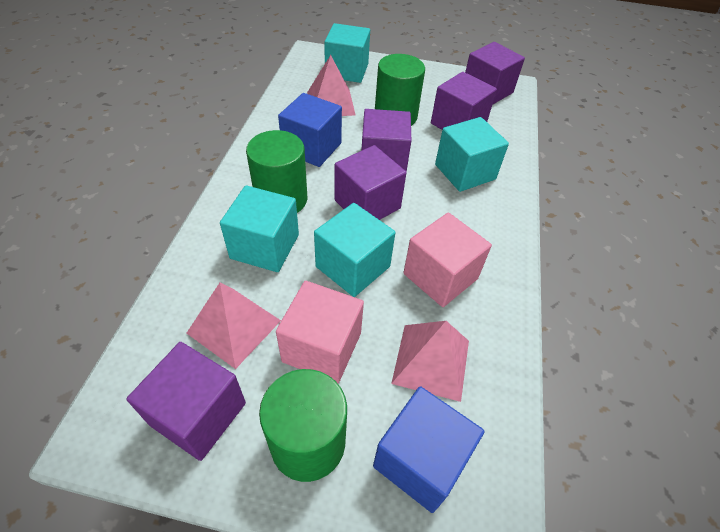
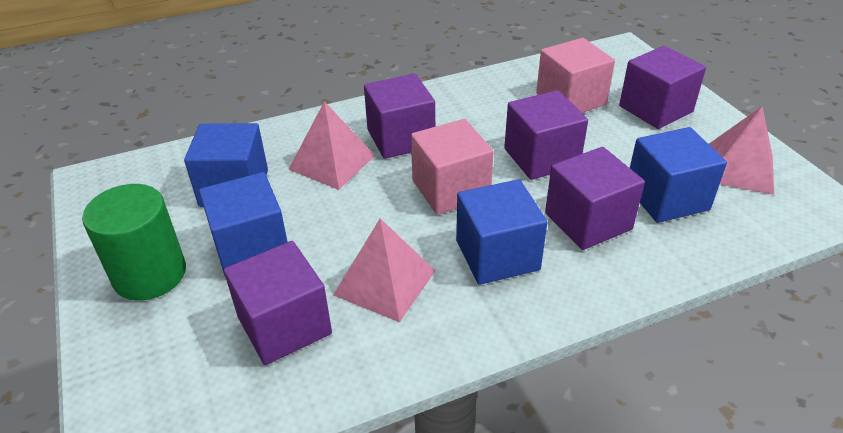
blue cube: 2 -> 4
green cylinder: 3 -> 1
turquoise cube: 4 -> 0

